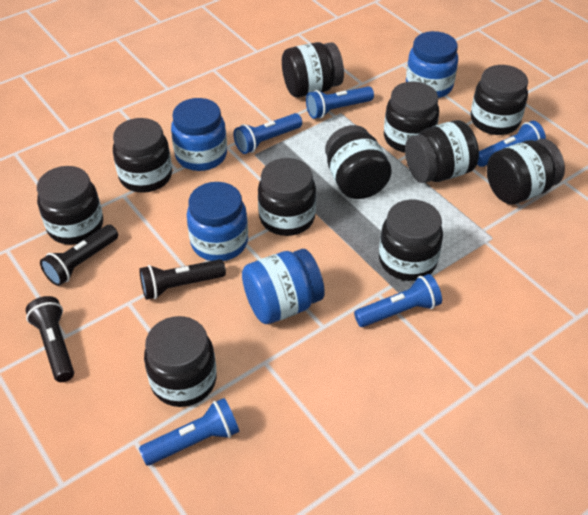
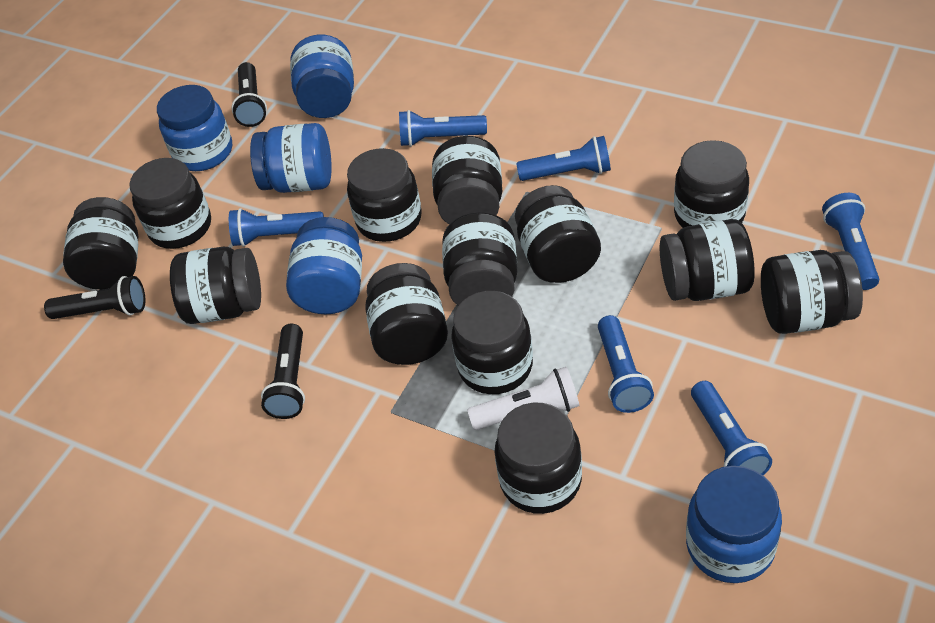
black jar: 11 -> 13
blue flashlight: 5 -> 6
blue jar: 4 -> 5
white flashlight: 0 -> 1

